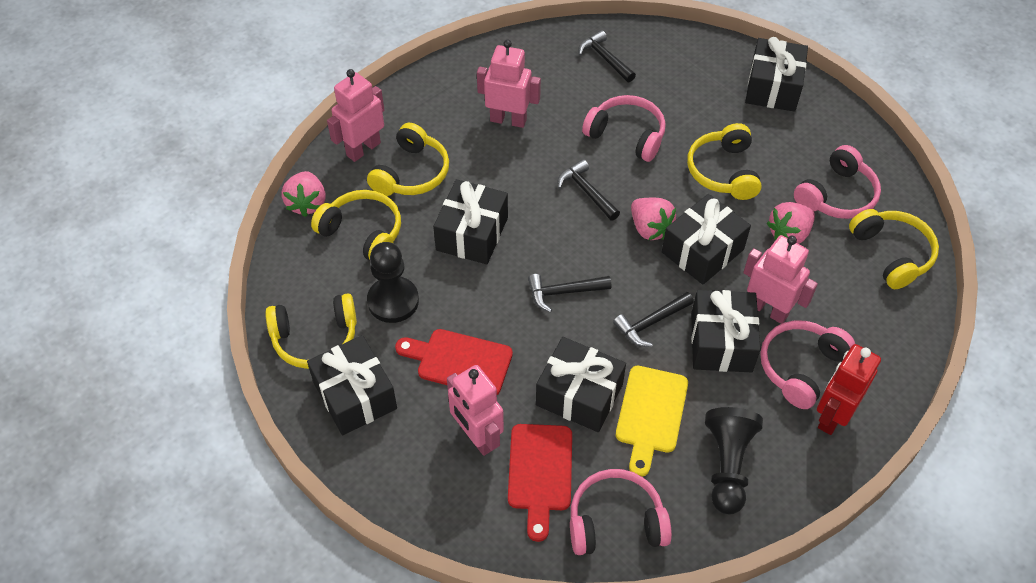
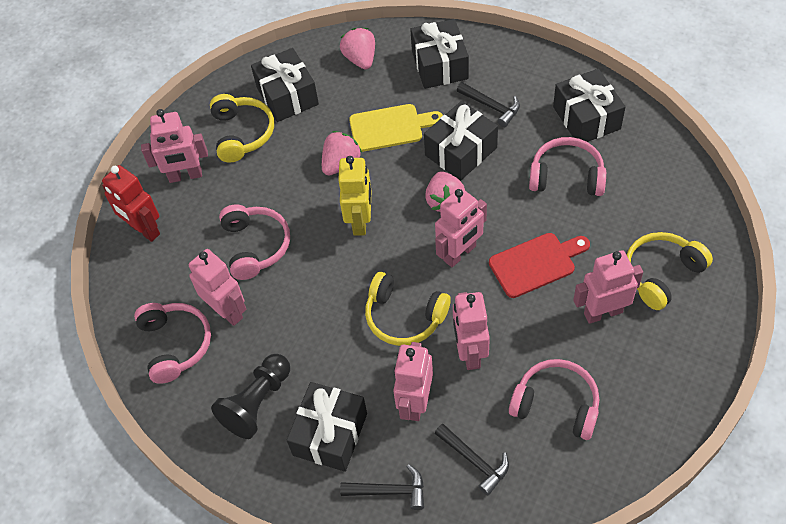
black gift: 6 -> 5
black hammer: 4 -> 3
black pawn: 2 -> 1
pink robot: 4 -> 6
red cutting board: 2 -> 1
yellow headphones: 5 -> 3
yellow robot: 0 -> 1

